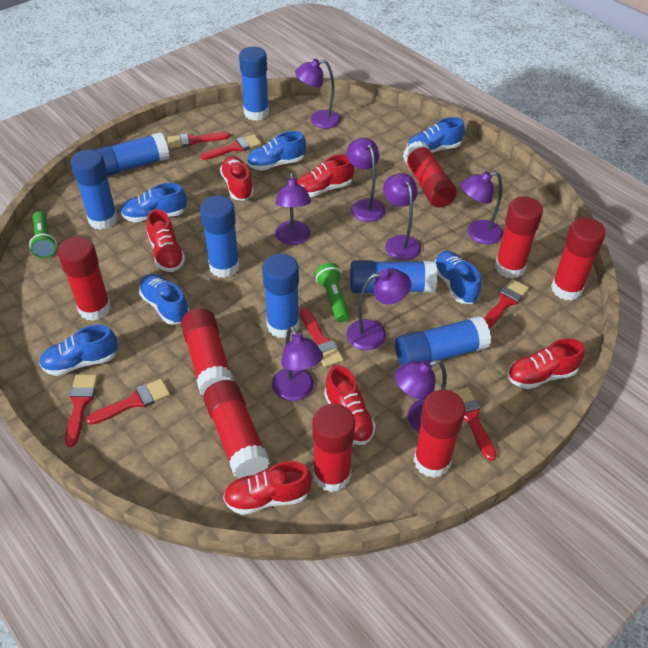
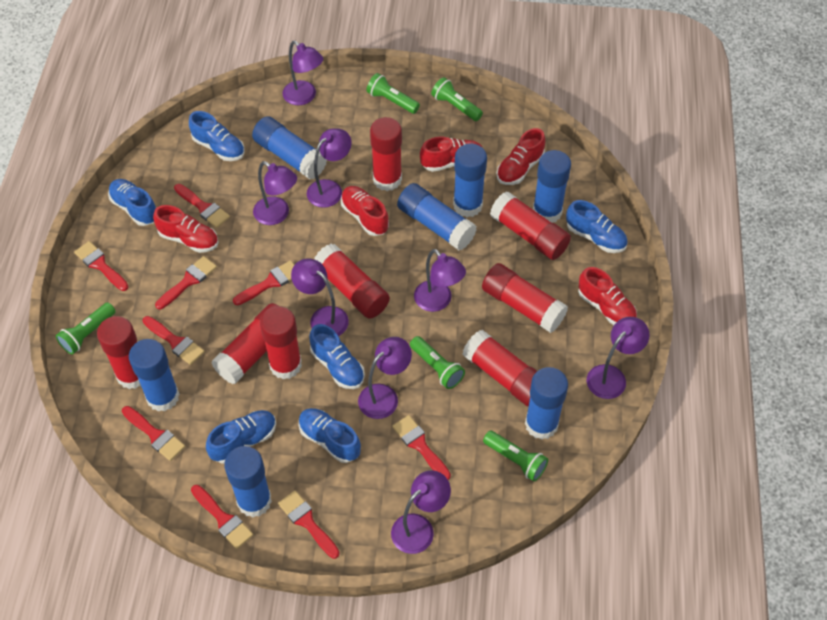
green flashlight: 2 -> 5
red brush: 7 -> 9
red shoe: 6 -> 5

